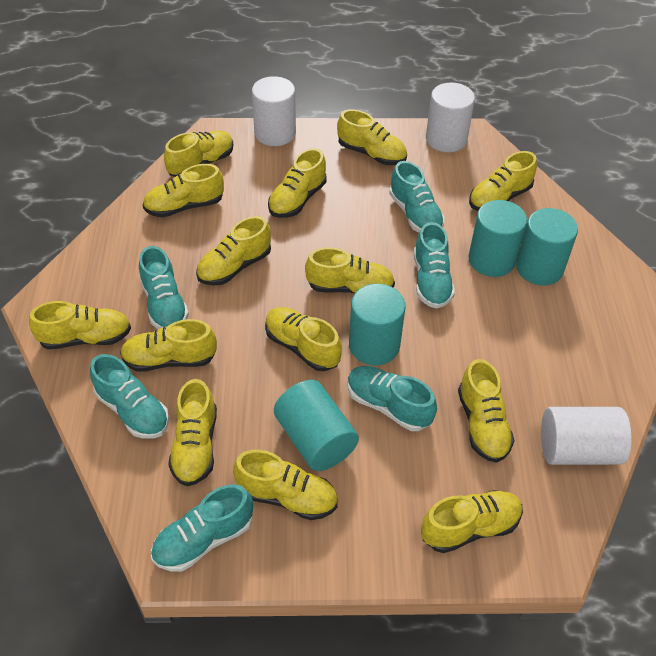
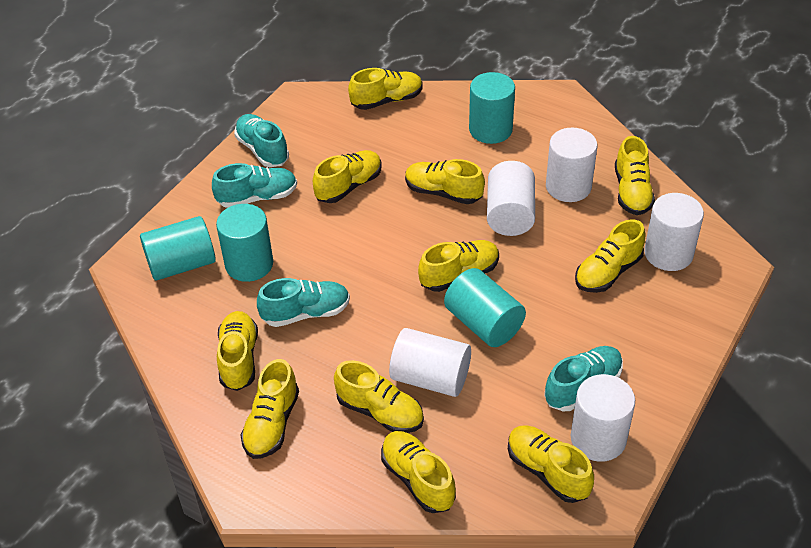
turquoise shoe: 6 -> 4
white cylinder: 3 -> 5
yellow shoe: 14 -> 11

